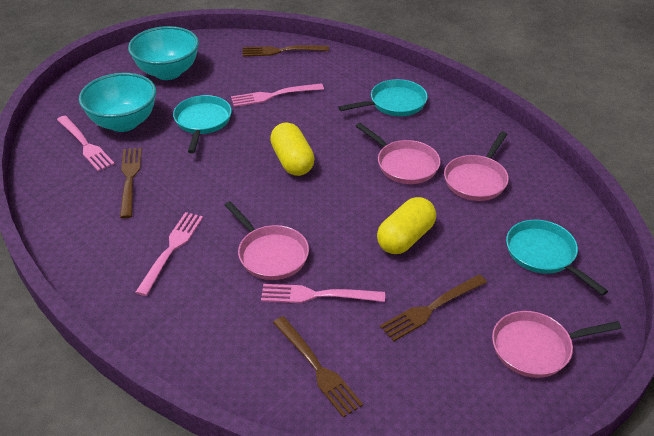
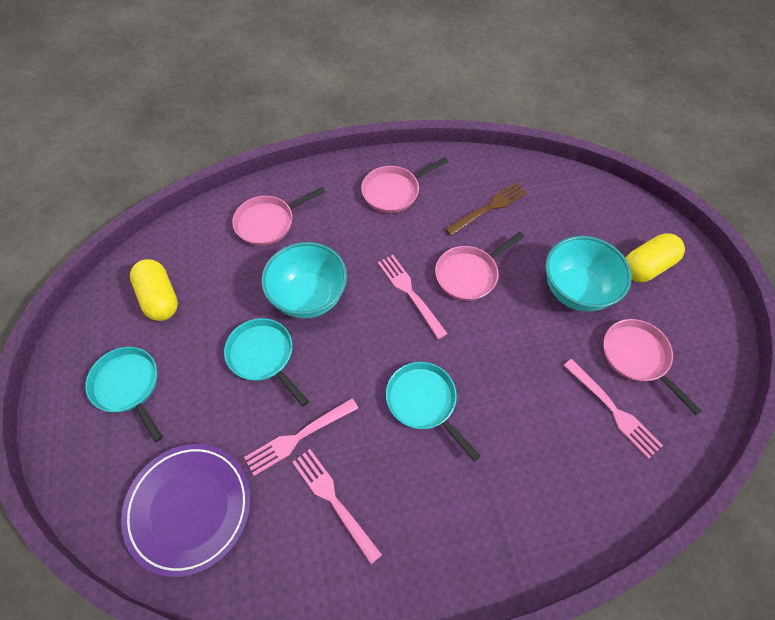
brown fork: 4 -> 1
purple plate: 0 -> 1

